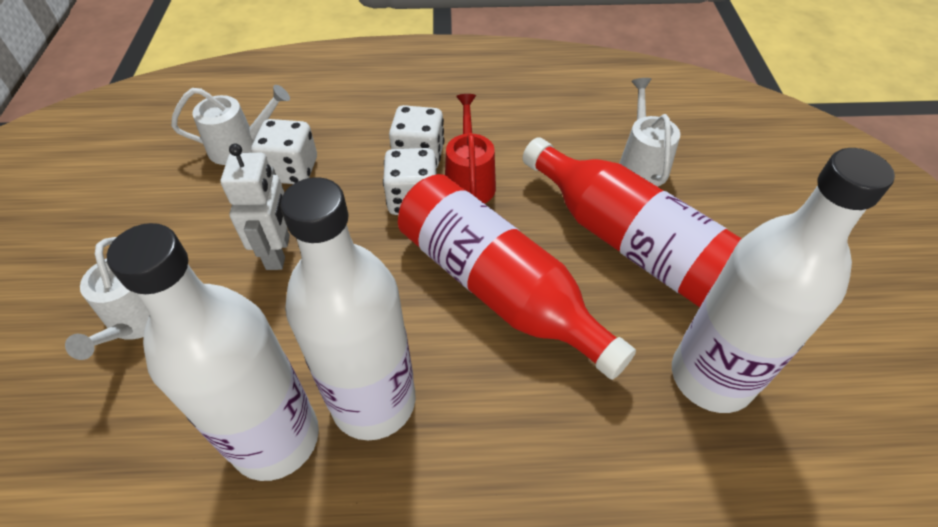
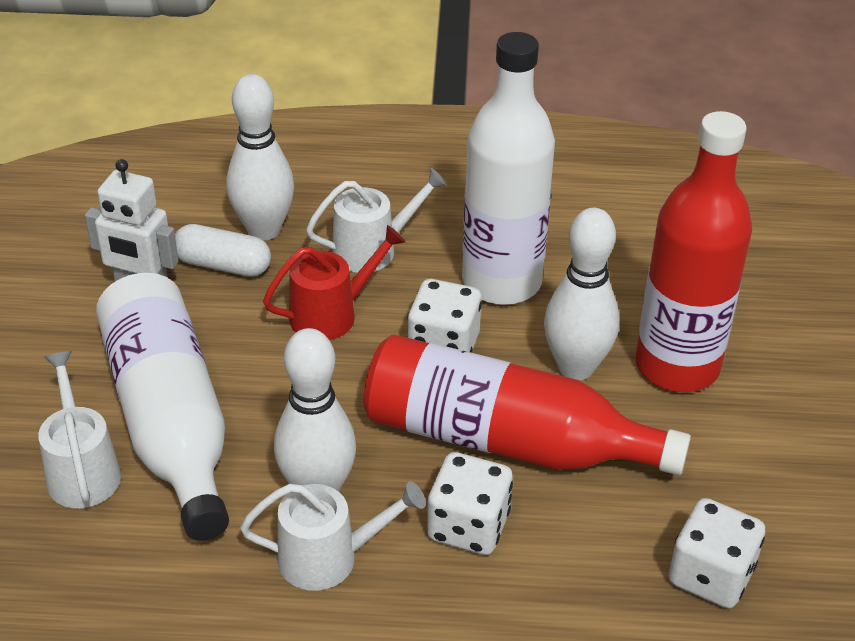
white bottle: 3 -> 2
white bowling pin: 0 -> 3
white capsule: 0 -> 1

